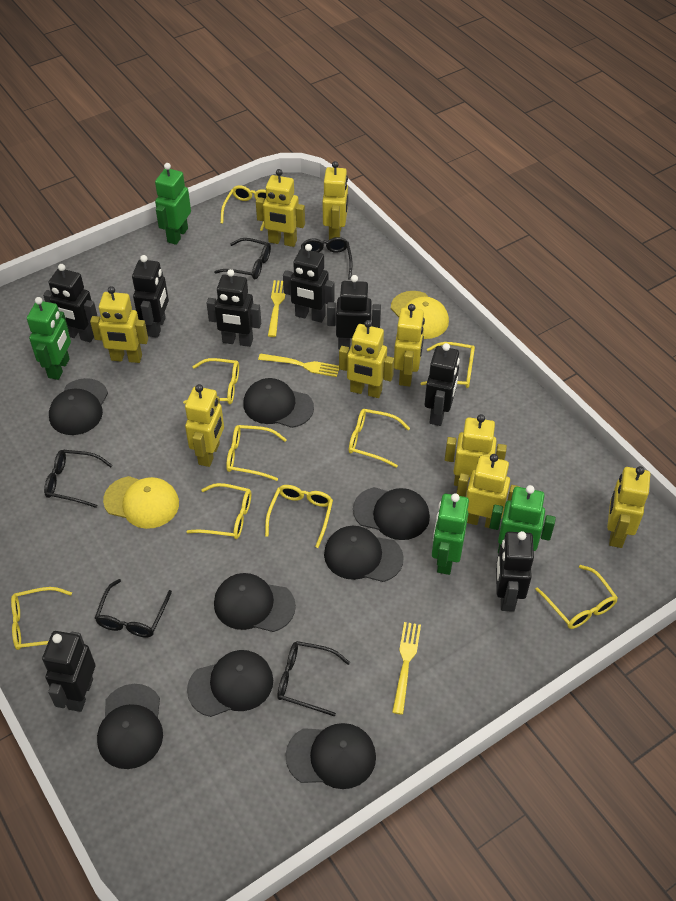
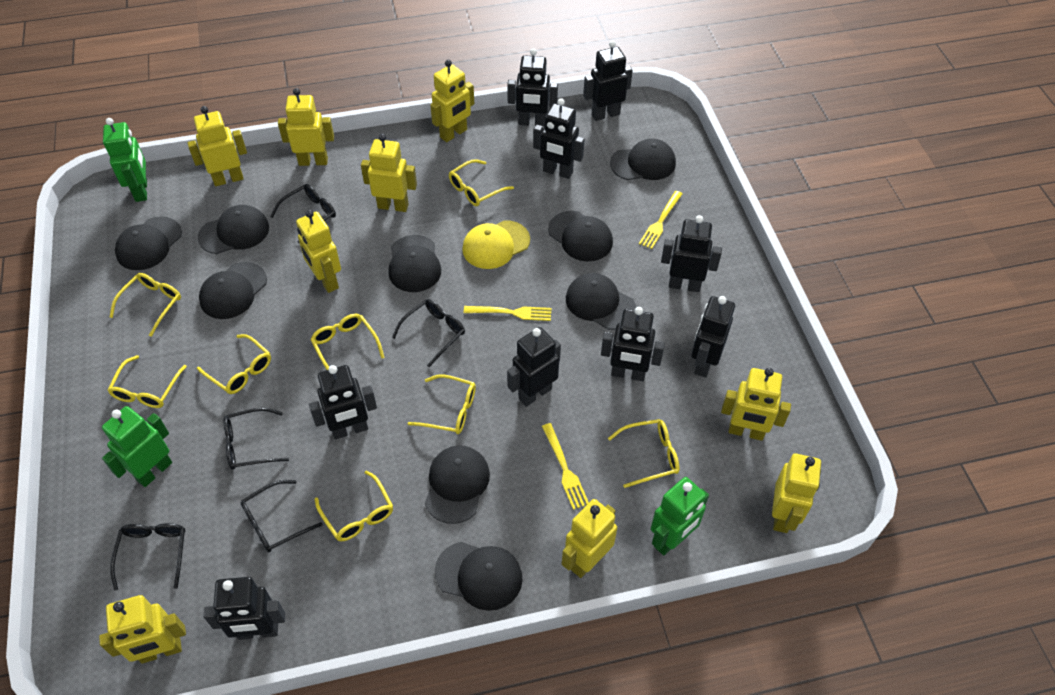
black cap: 8 -> 9
black robot: 8 -> 9
green robot: 4 -> 3
yellow cap: 2 -> 1
yellow glasses: 9 -> 8

